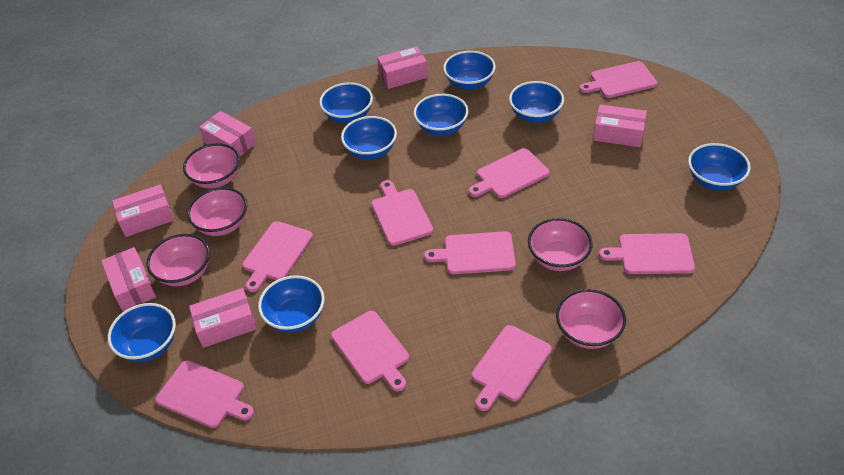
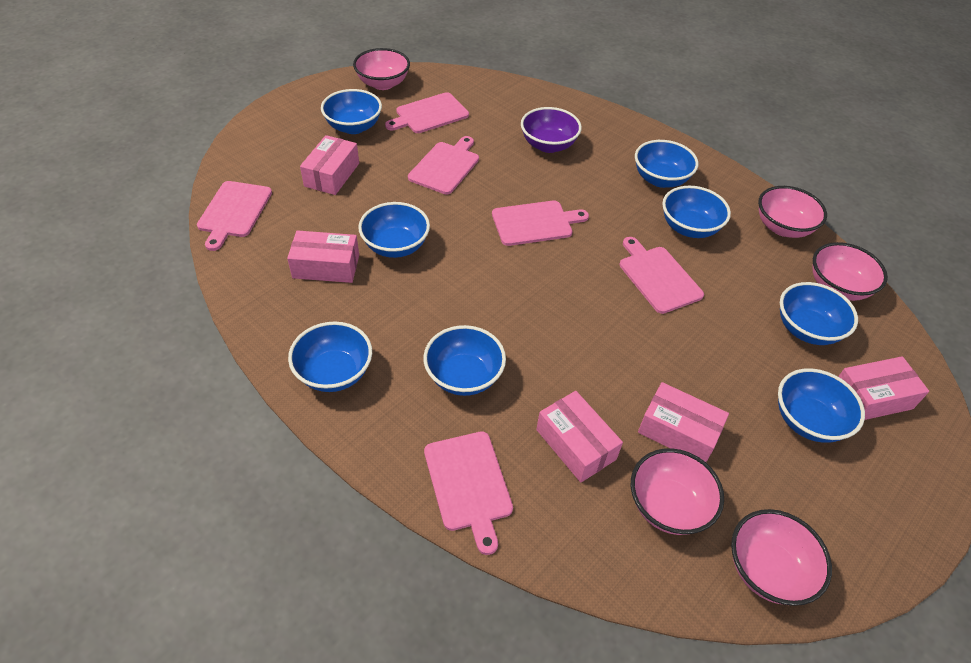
pink box: 6 -> 5
pink cutting board: 9 -> 6
purple bowl: 0 -> 1

